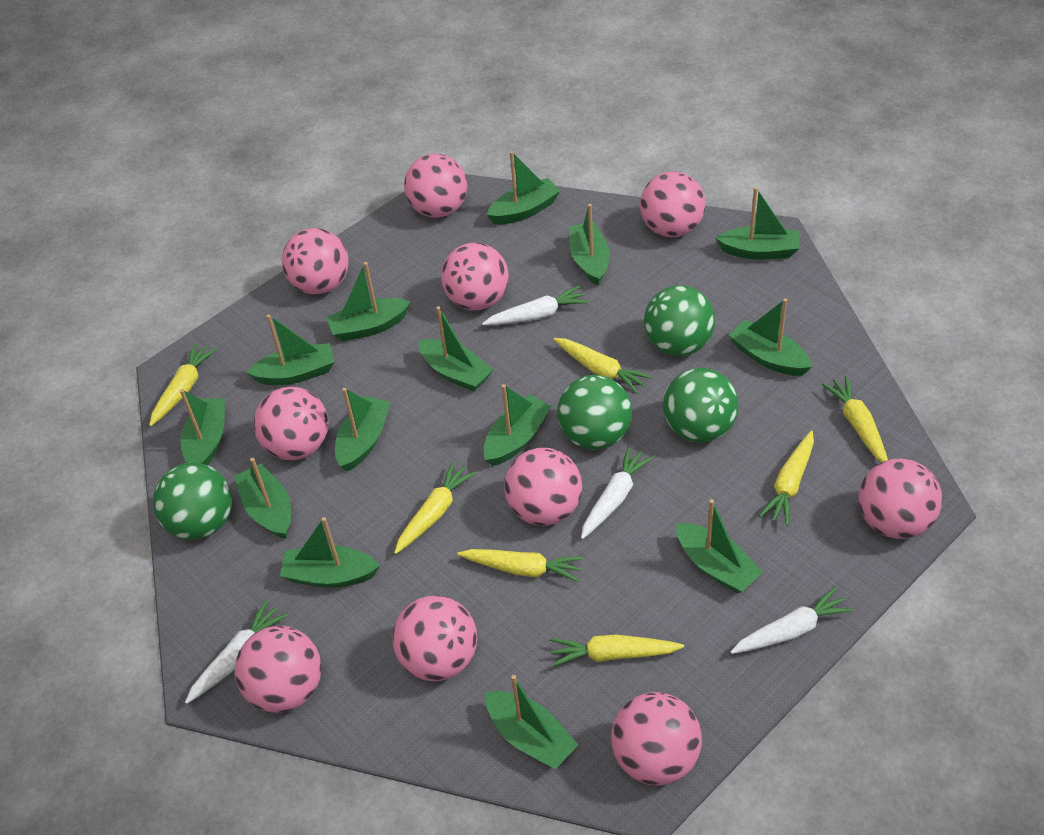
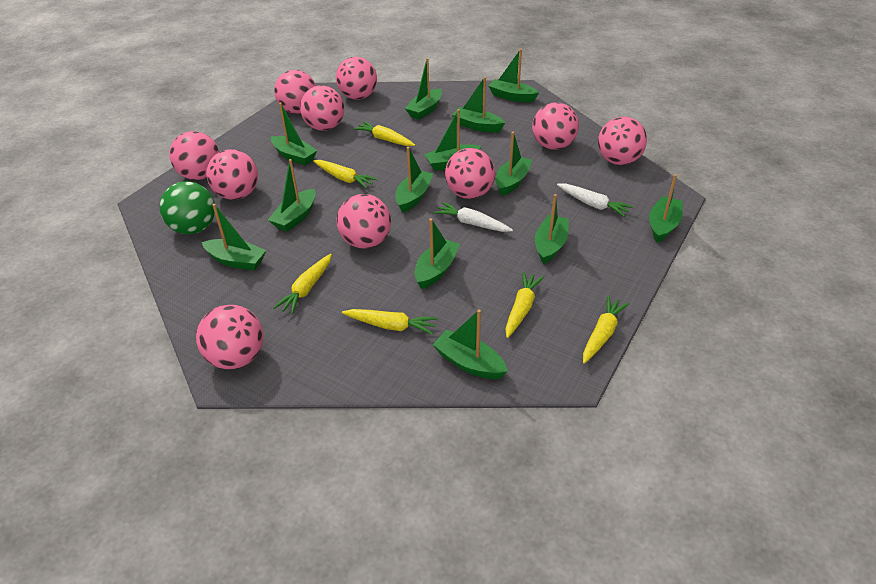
green ball: 4 -> 1
green boat: 14 -> 13
white carrot: 4 -> 2
yellow carrot: 7 -> 6

